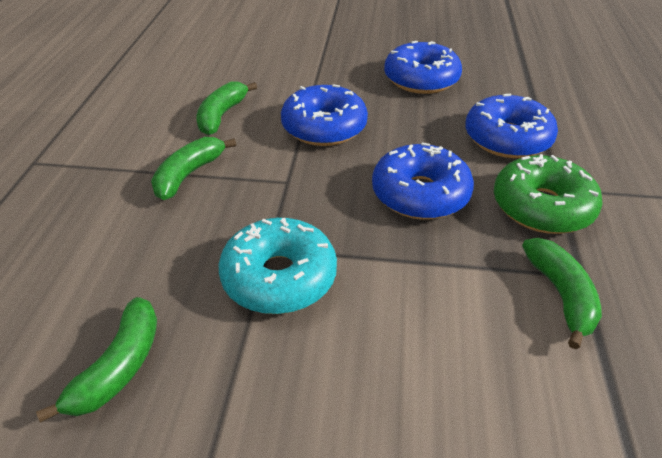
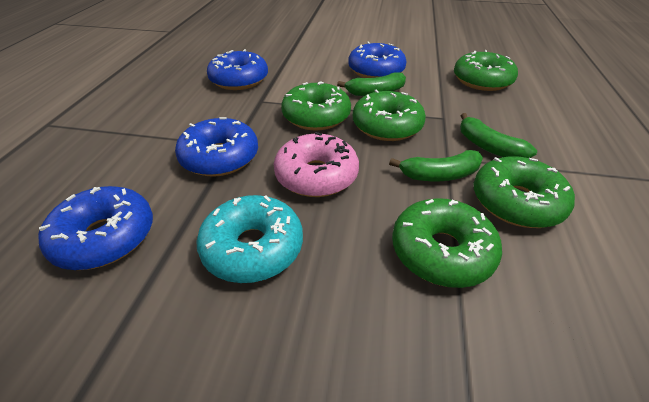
green banana: 4 -> 3
green donut: 1 -> 5
pink donut: 0 -> 1

